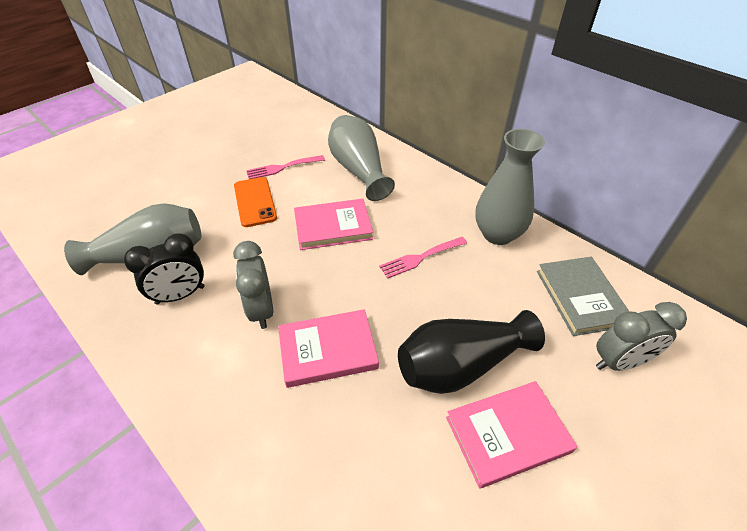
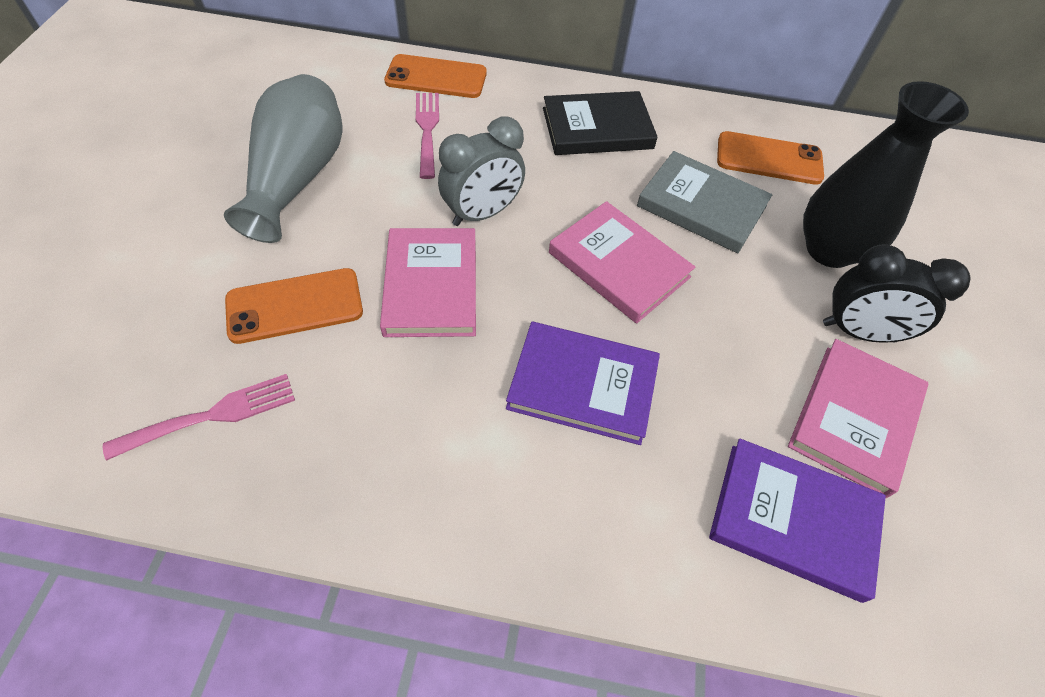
black book: 0 -> 1
grey clock: 2 -> 1
grey vase: 3 -> 1
orange phone: 1 -> 3
purple book: 0 -> 2

